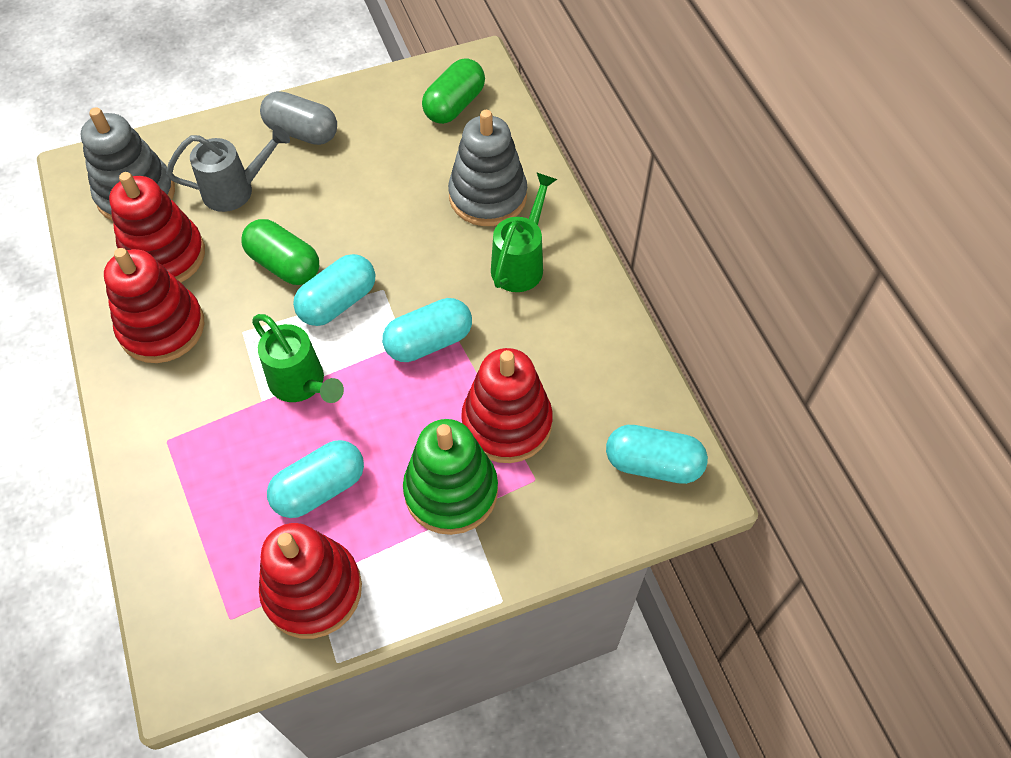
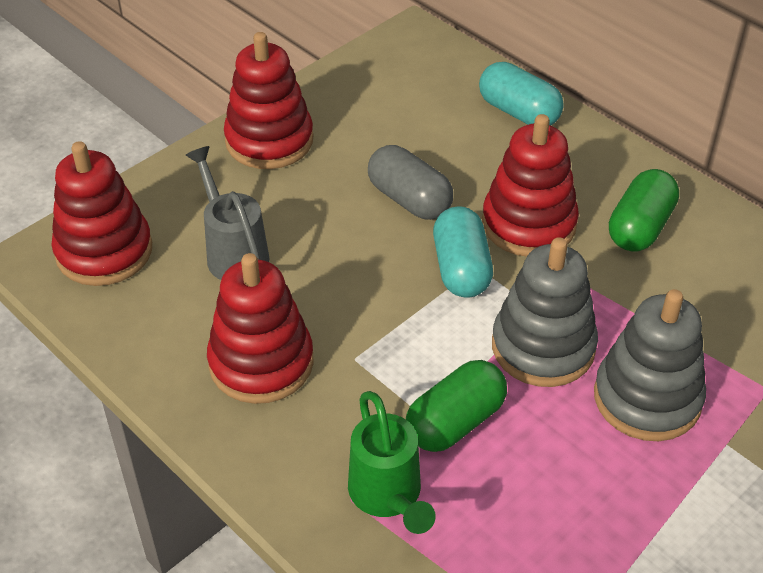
green stacking toy: 1 -> 0
green watering can: 2 -> 1
turquoise capsule: 4 -> 2

